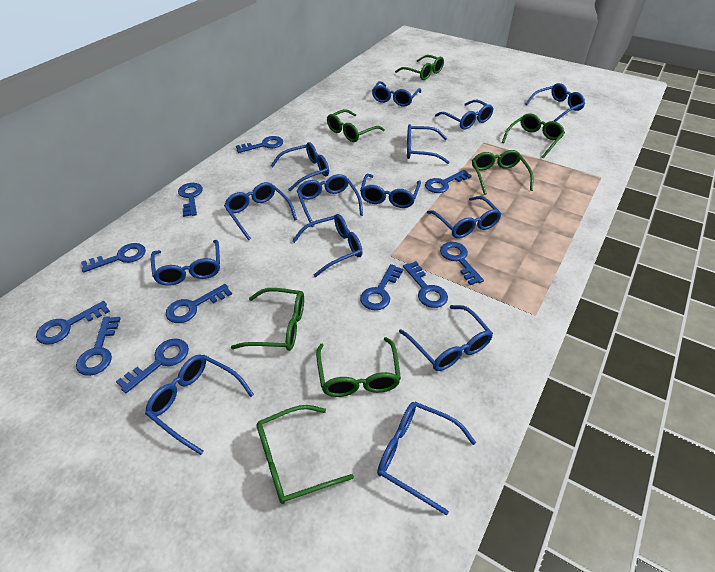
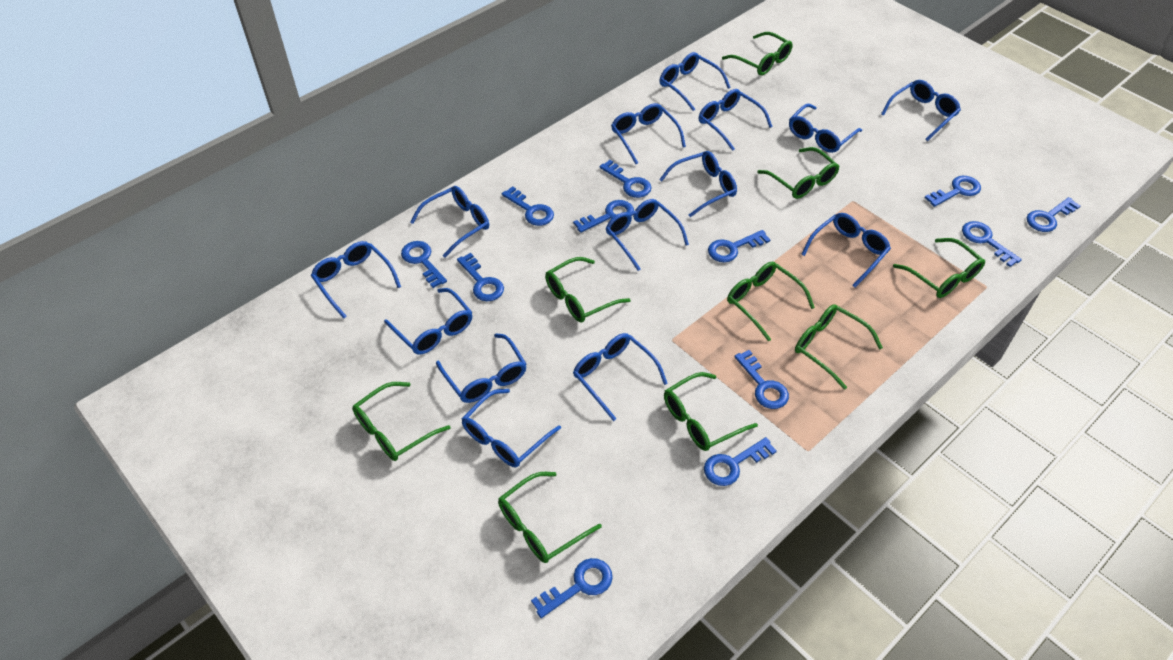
blue key: 11 -> 12
green glasses: 7 -> 9

